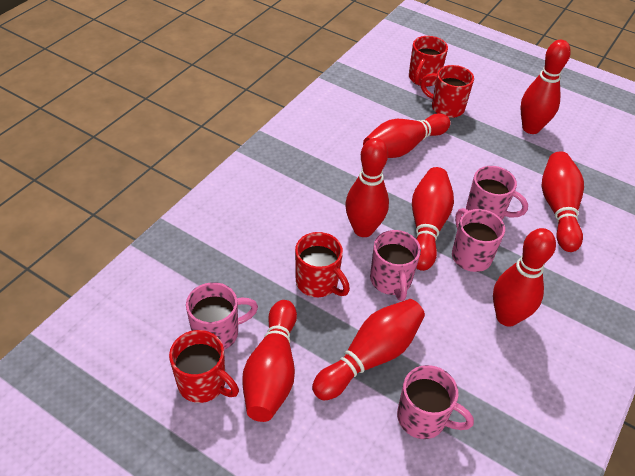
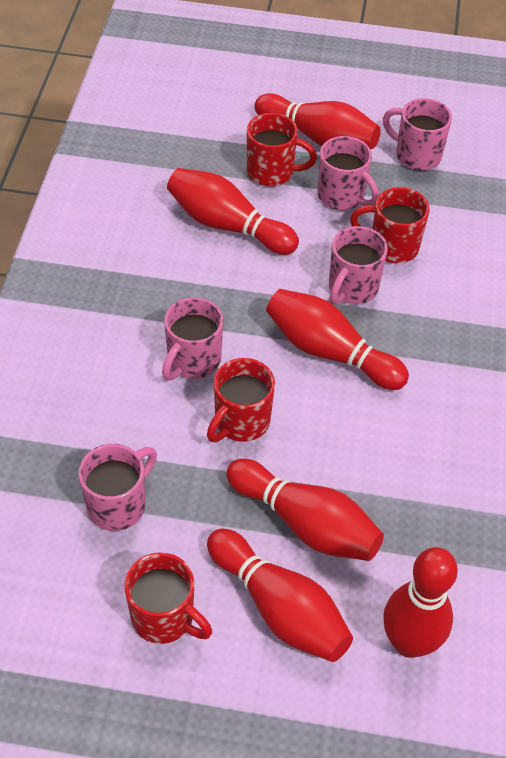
red bowling pin: 8 -> 6

